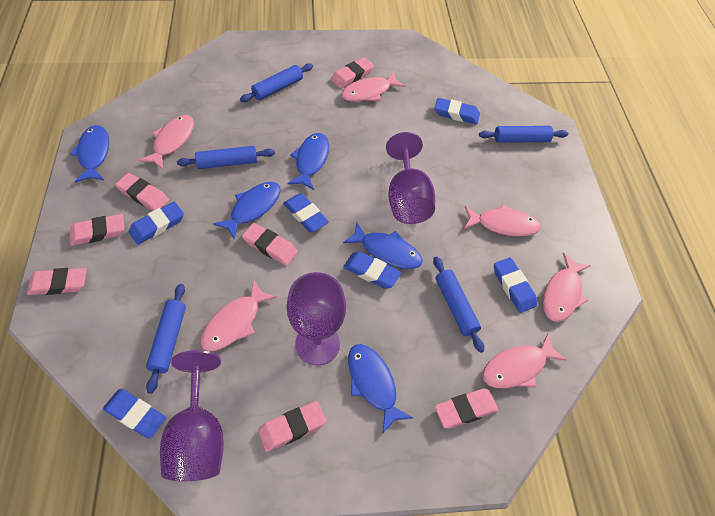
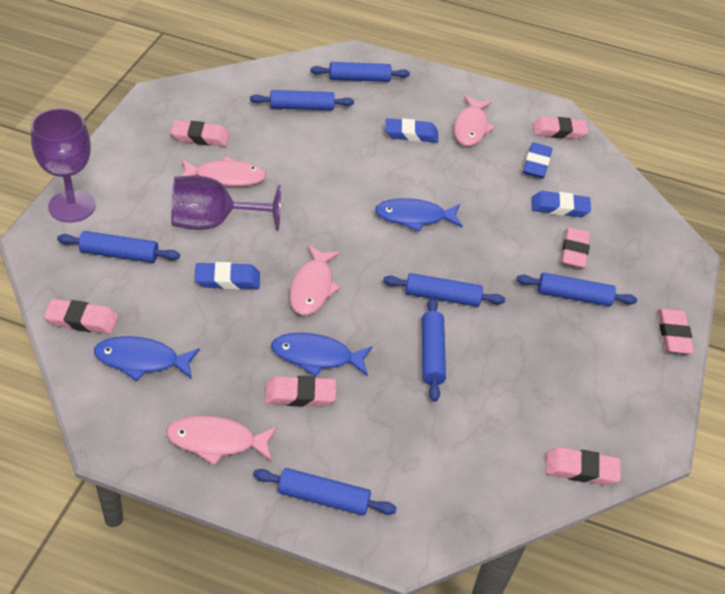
blue eraser: 6 -> 4
blue fish: 5 -> 3
blue rolling pin: 5 -> 7
pink fish: 6 -> 4
purple goblet: 3 -> 2

